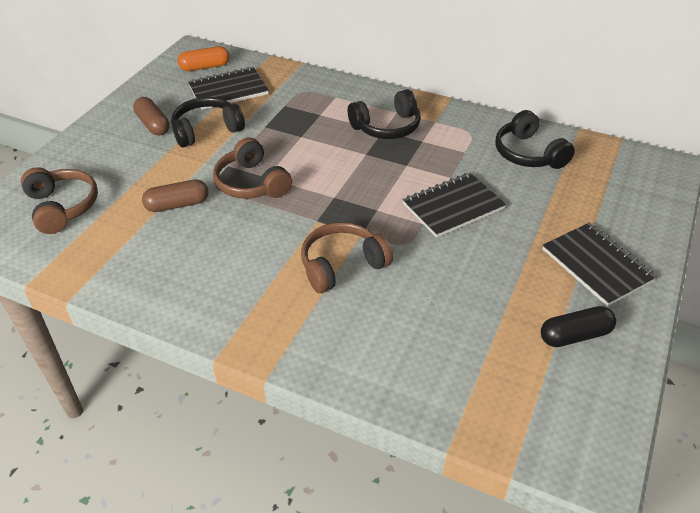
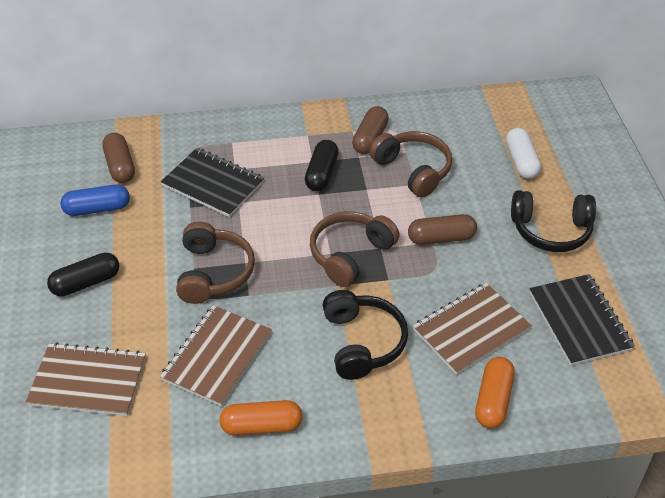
black capsule: 1 -> 2
black headphones: 3 -> 2
black notebook: 3 -> 2
blue capsule: 0 -> 1
brown capsule: 2 -> 3
brown notebook: 0 -> 3
orange capsule: 1 -> 2
white capsule: 0 -> 1

